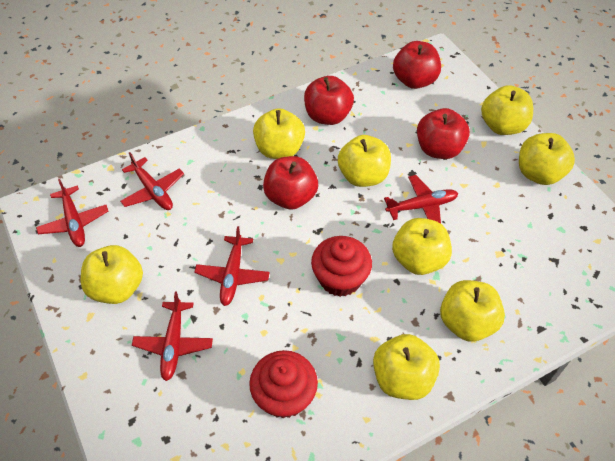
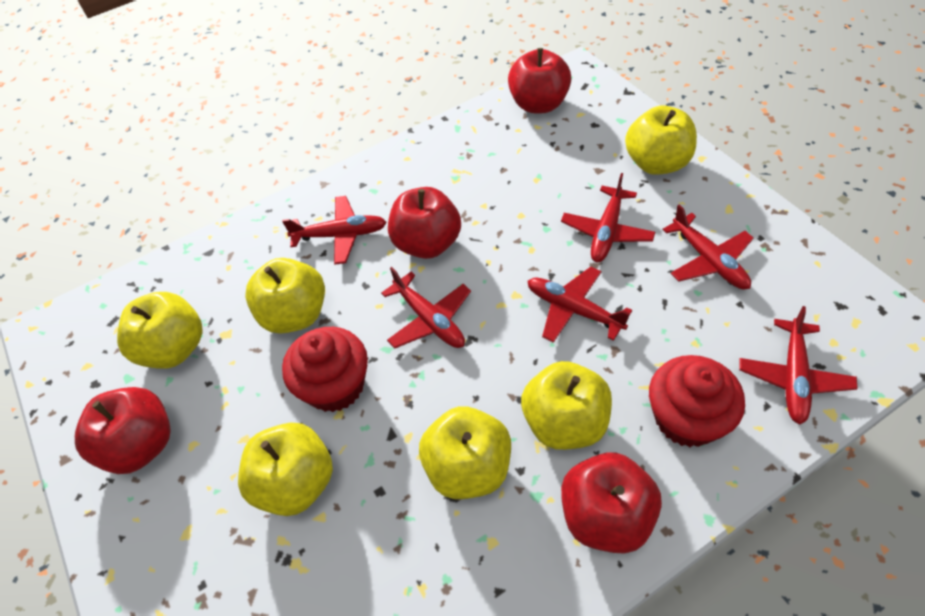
red plane: 5 -> 6
yellow apple: 8 -> 6

